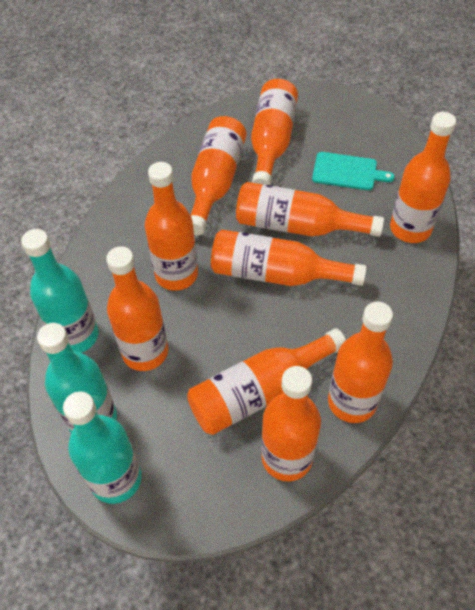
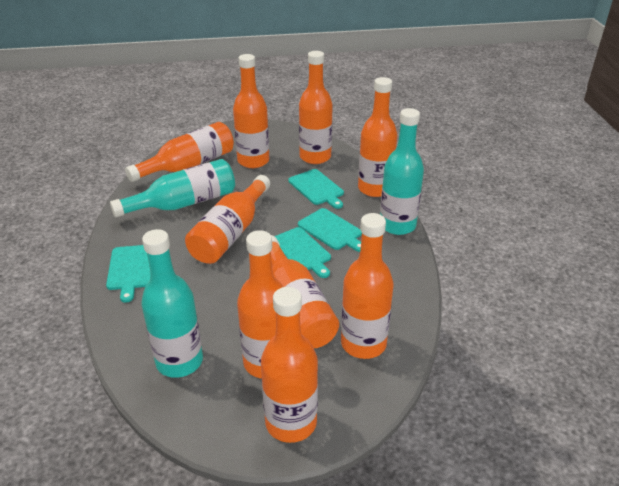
orange bottle: 10 -> 9
turquoise cutting board: 1 -> 4

